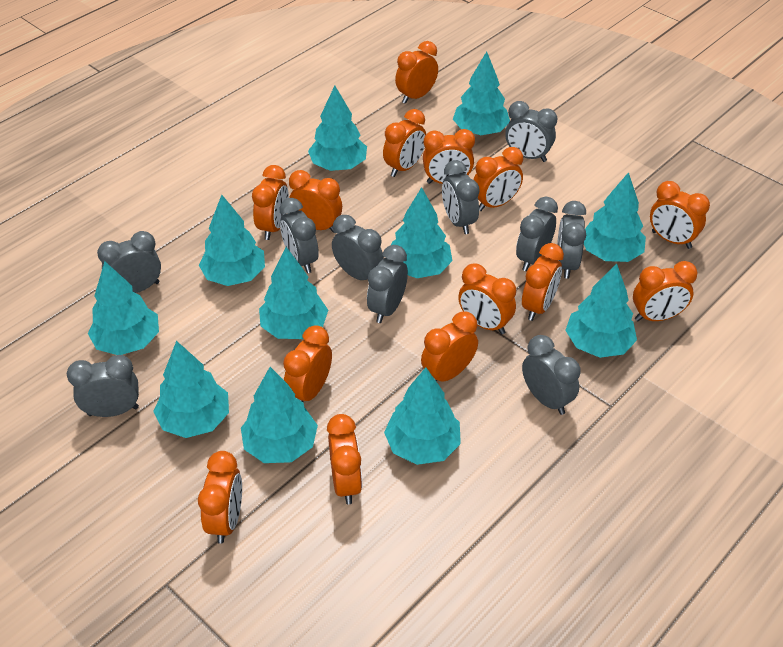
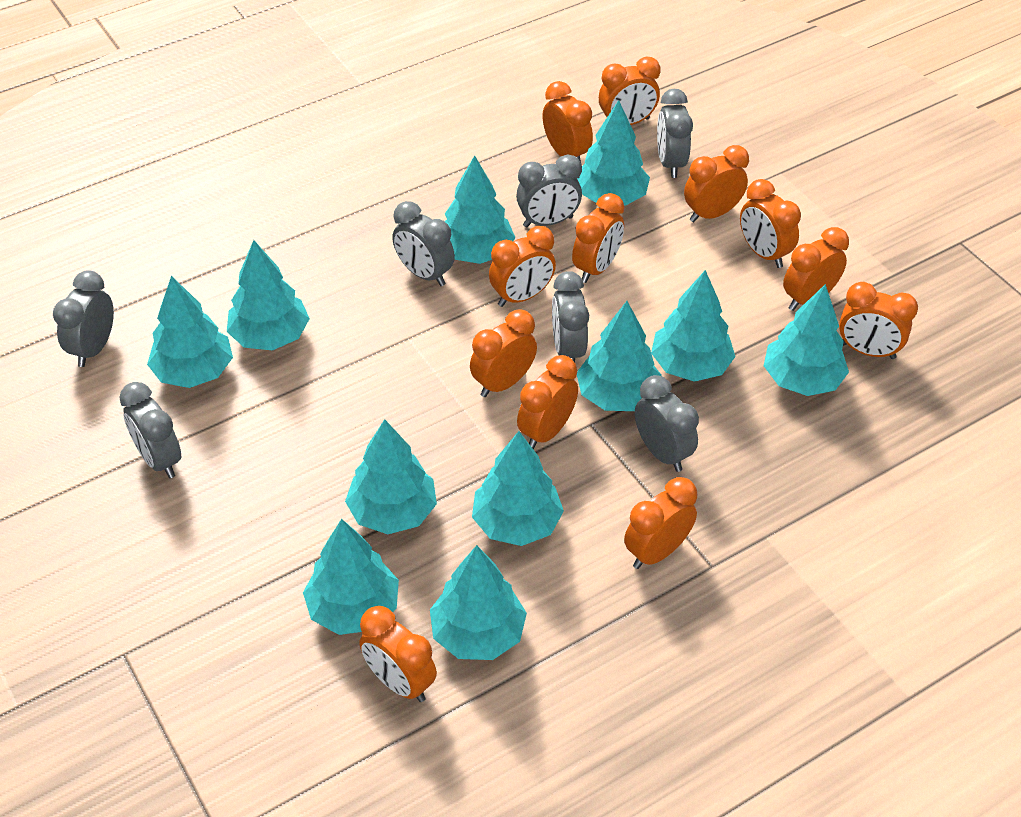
grey clock: 10 -> 7
orange clock: 14 -> 12

